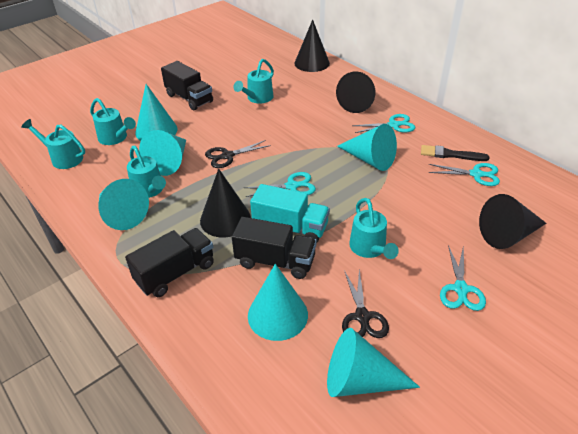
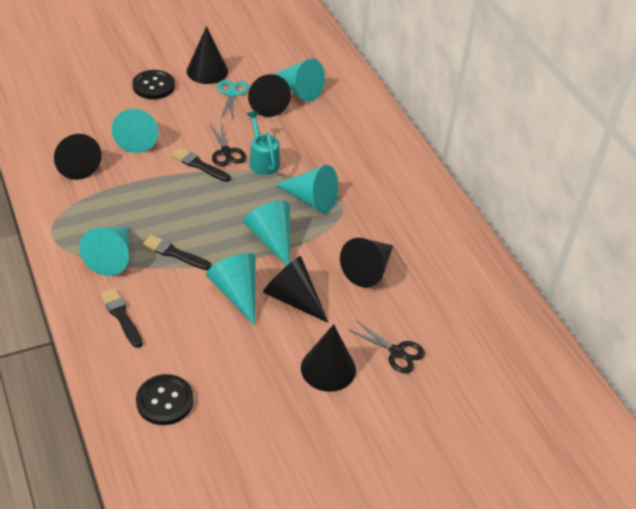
black brush: 1 -> 3
black button: 0 -> 2
black cone: 4 -> 6
black truck: 3 -> 0
turquoise scissors: 4 -> 1
turquoise truck: 1 -> 0
turquoise watering can: 5 -> 1

